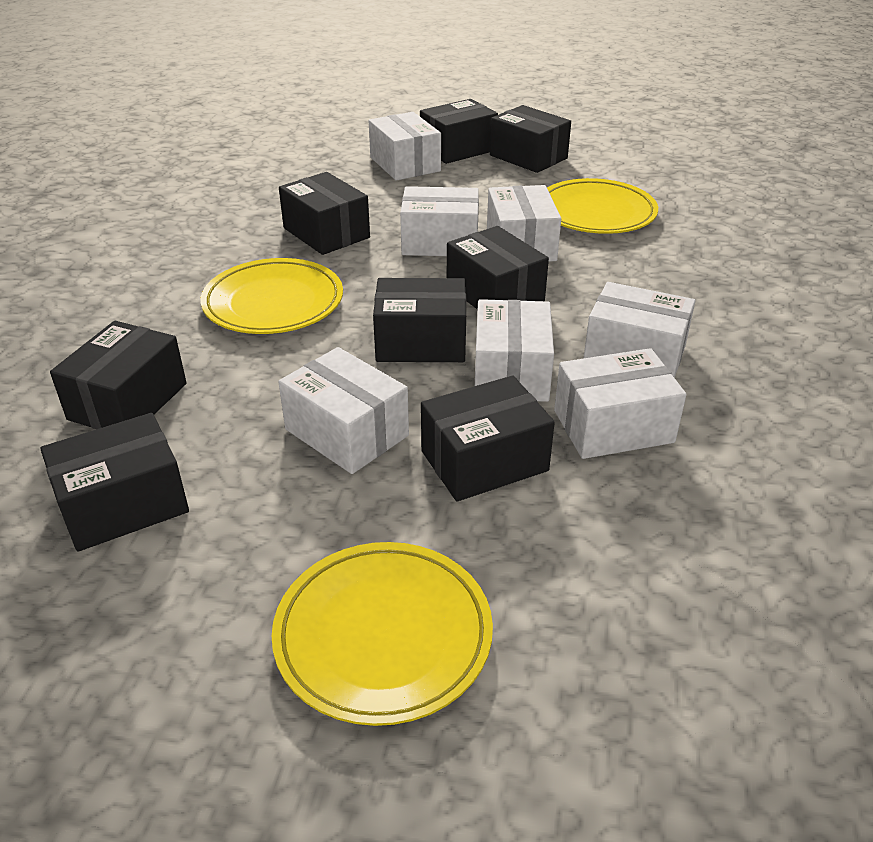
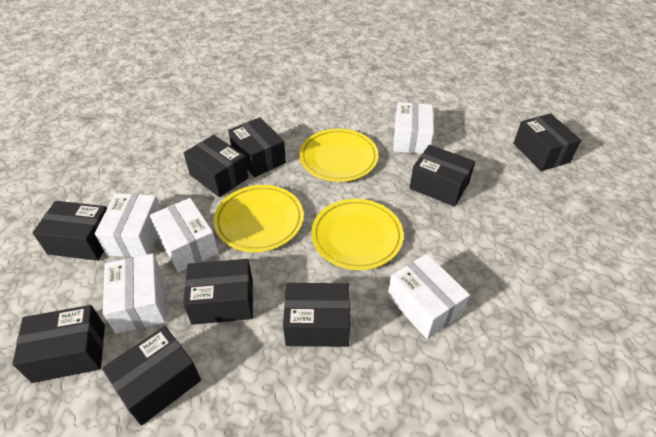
black box: 8 -> 9
white box: 7 -> 5

